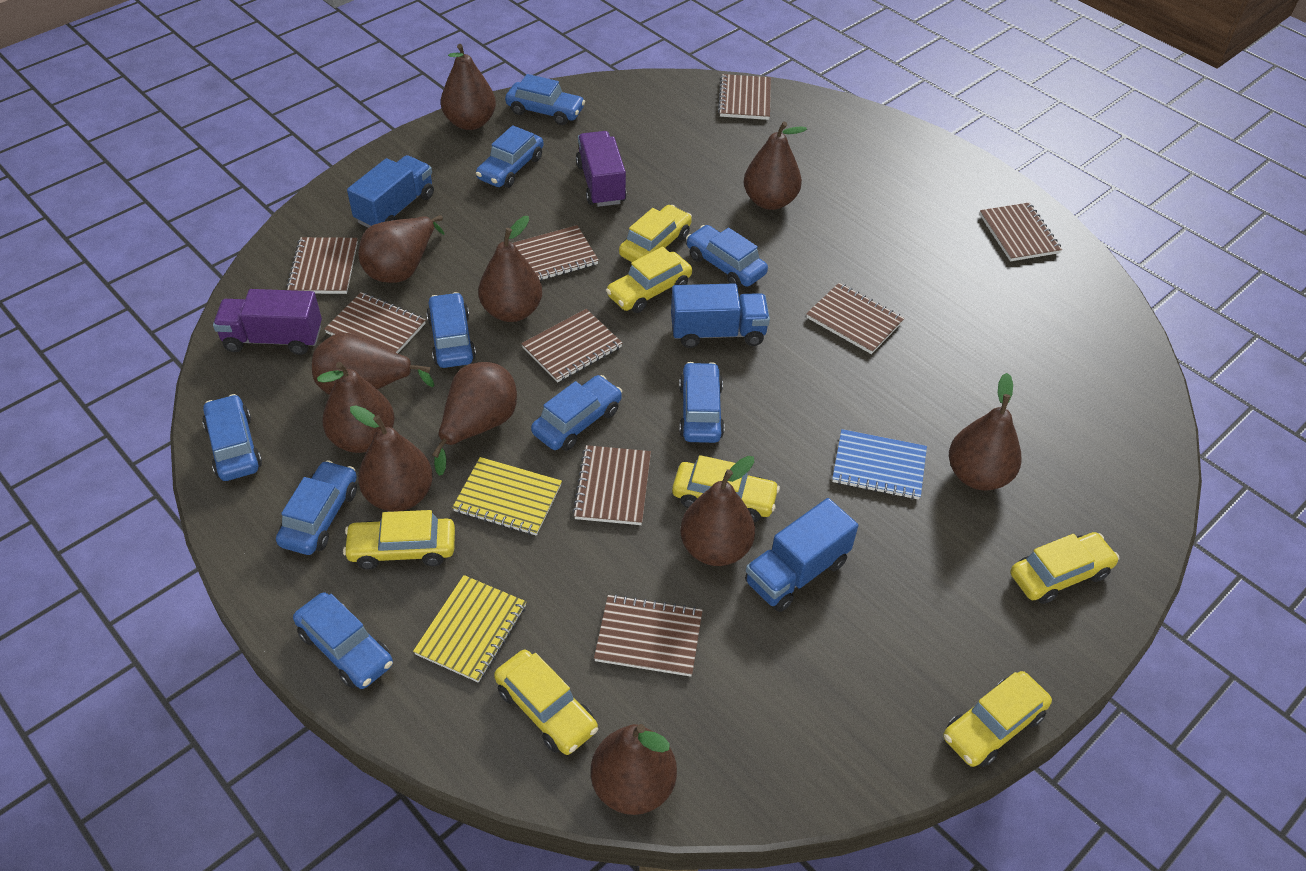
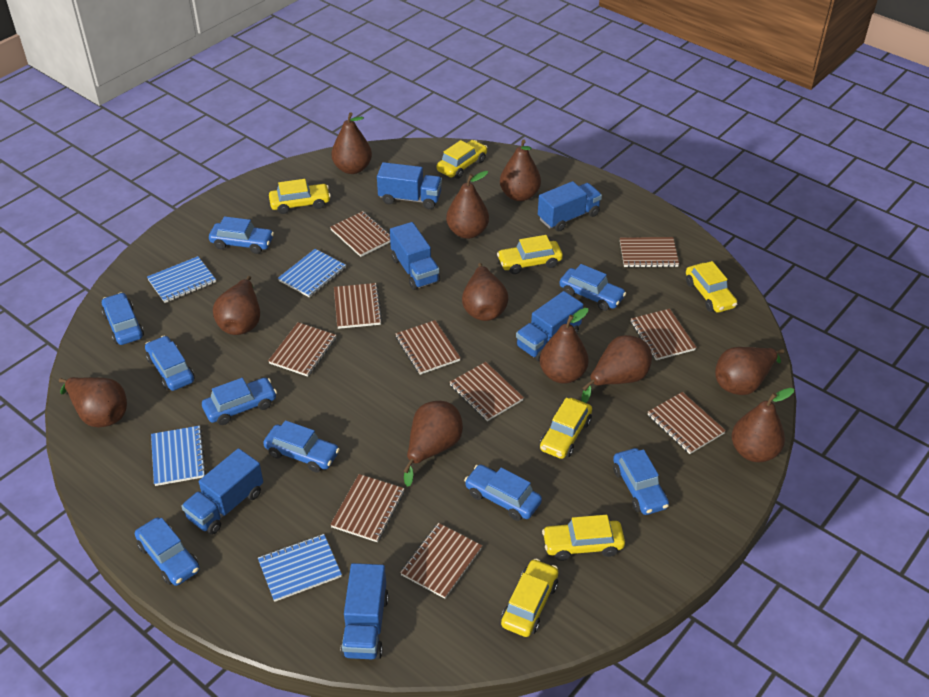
blue notebook: 1 -> 4
blue truck: 3 -> 6
brown notebook: 9 -> 10
purple truck: 2 -> 0
yellow notebook: 2 -> 0

